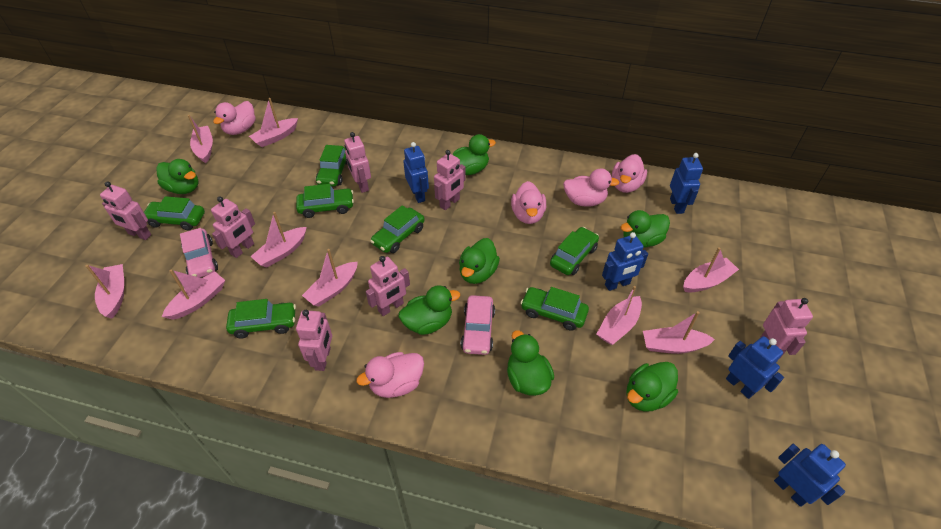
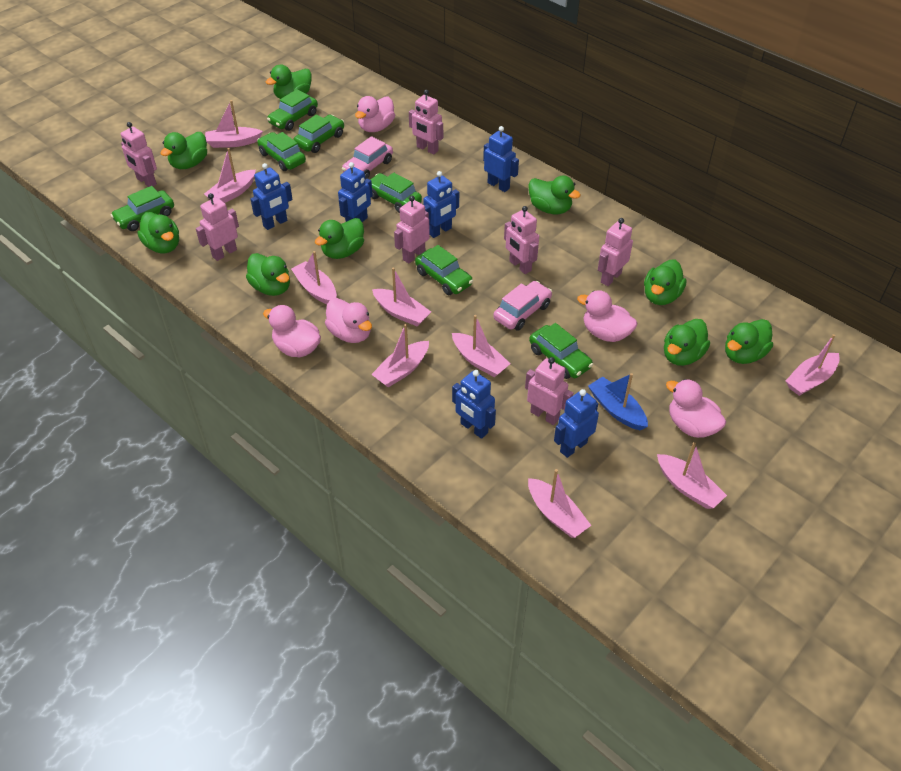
blue boat: 0 -> 1
blue robot: 5 -> 6
green duck: 7 -> 9

